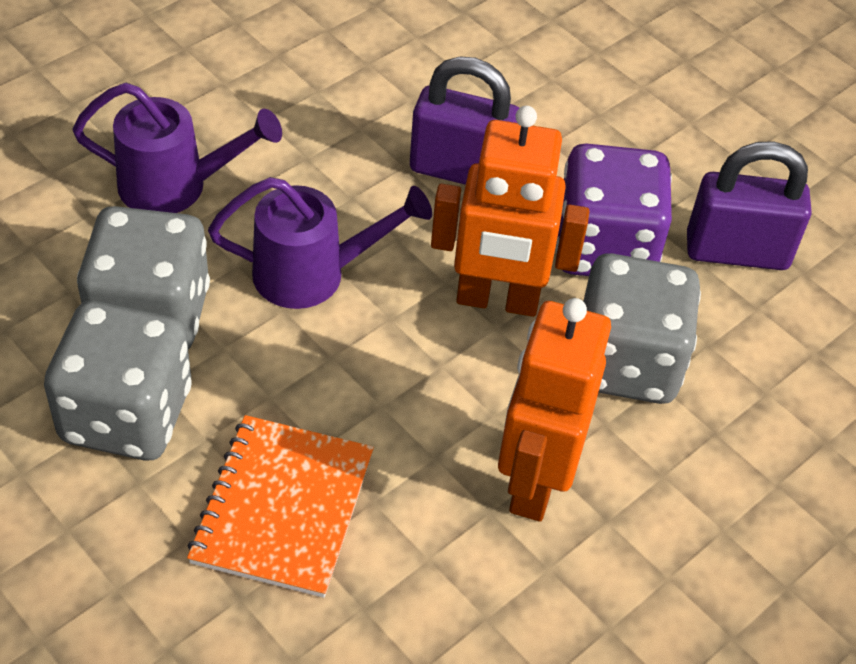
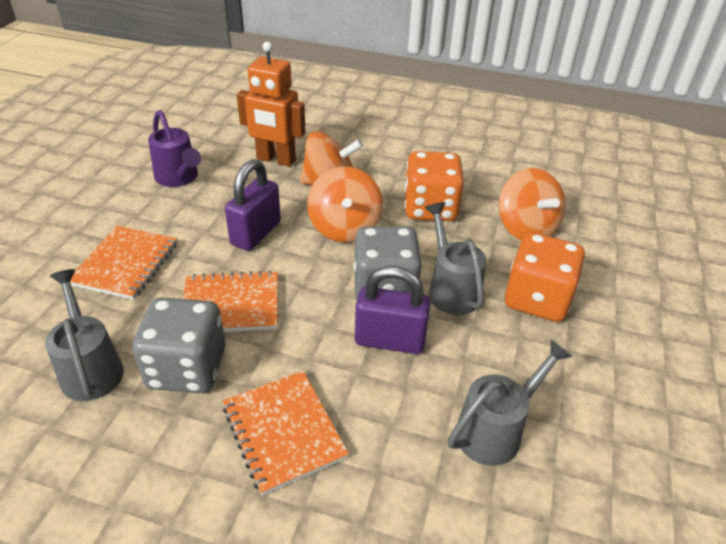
grey dice: 3 -> 2
grey watering can: 0 -> 3
orange dice: 0 -> 2
orange notebook: 1 -> 3
orange robot: 2 -> 1
orange spinning top: 0 -> 3
purple dice: 1 -> 0
purple watering can: 2 -> 1

